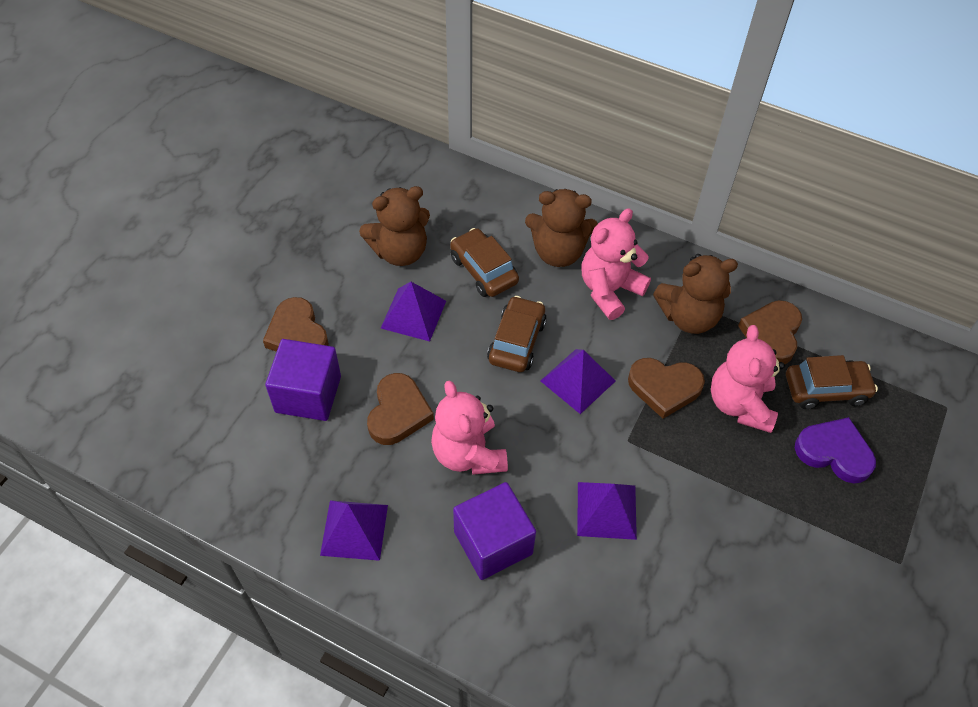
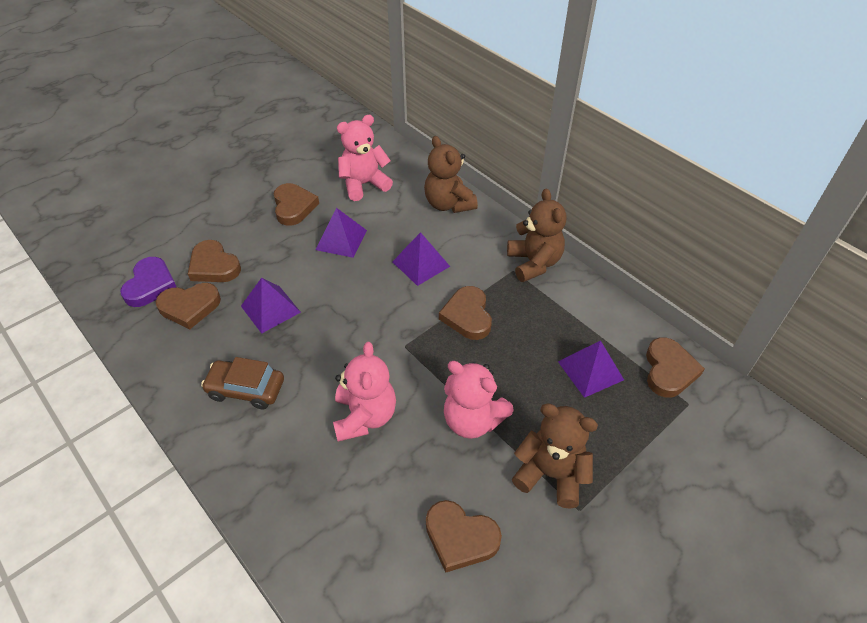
brown car: 3 -> 1
brown heart: 4 -> 6
purple cube: 2 -> 0

